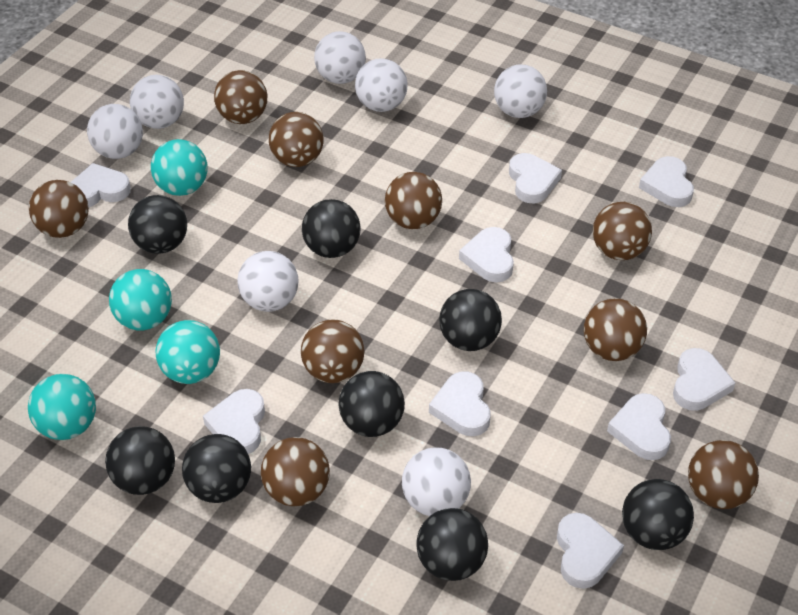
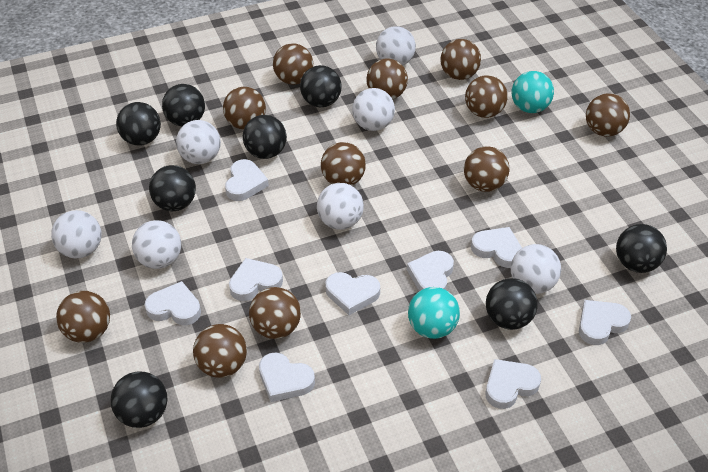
brown ball: 9 -> 11
turquoise ball: 4 -> 2

